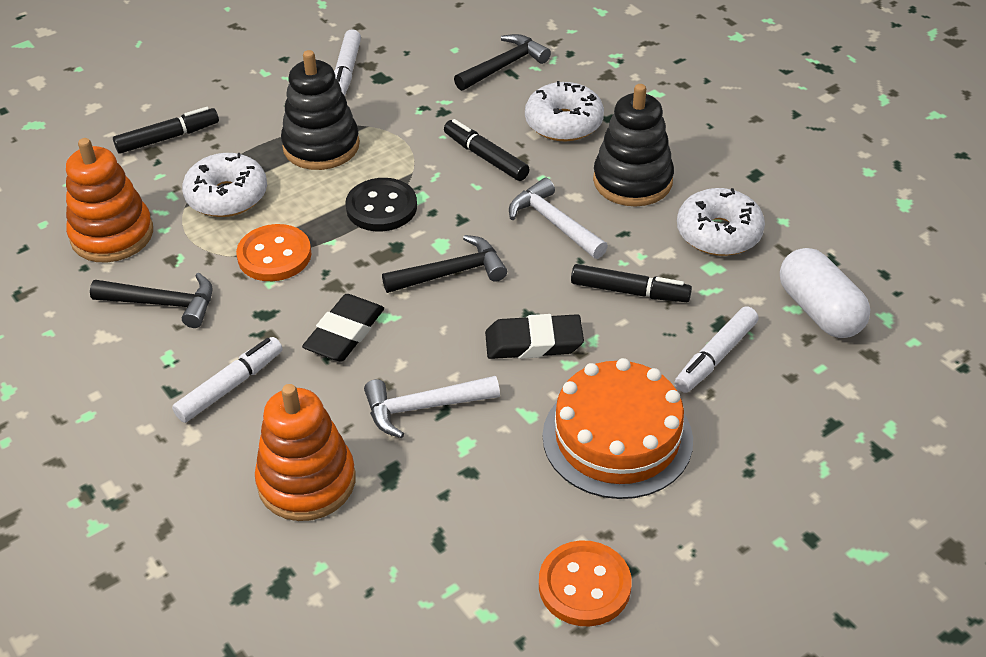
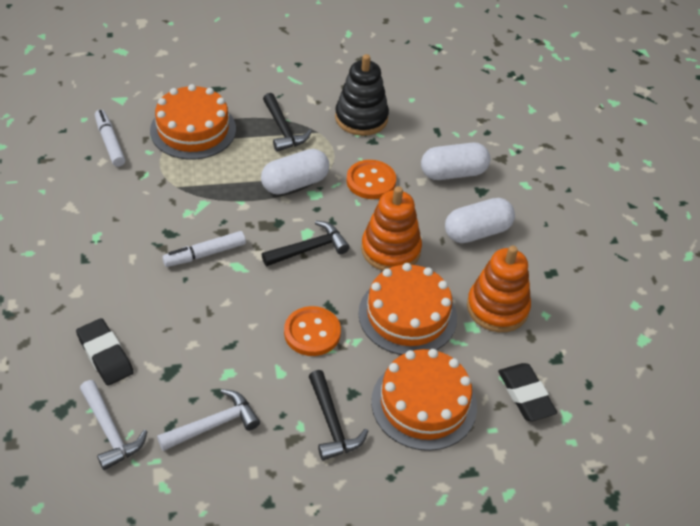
black button: 1 -> 0
black marker: 3 -> 0
black stacking toy: 2 -> 1
orange cake: 1 -> 3
white capsule: 1 -> 3
white donut: 3 -> 0
white marker: 3 -> 2

